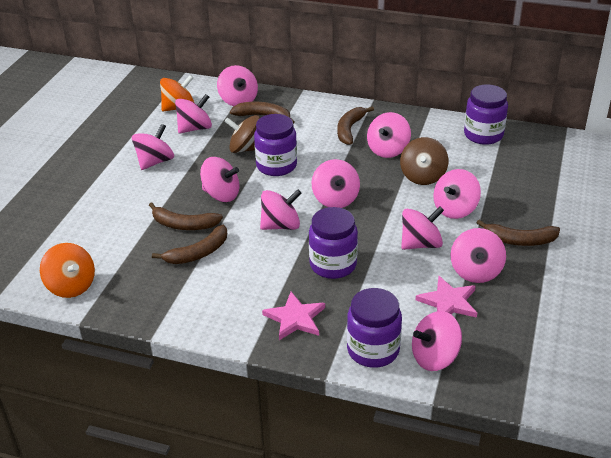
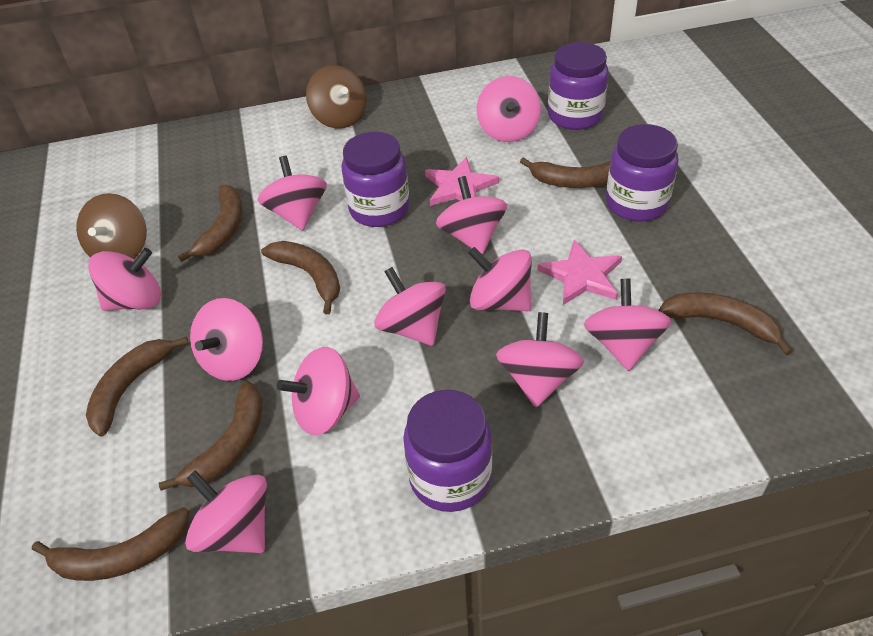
brown banana: 5 -> 7
orange spinning top: 2 -> 0

